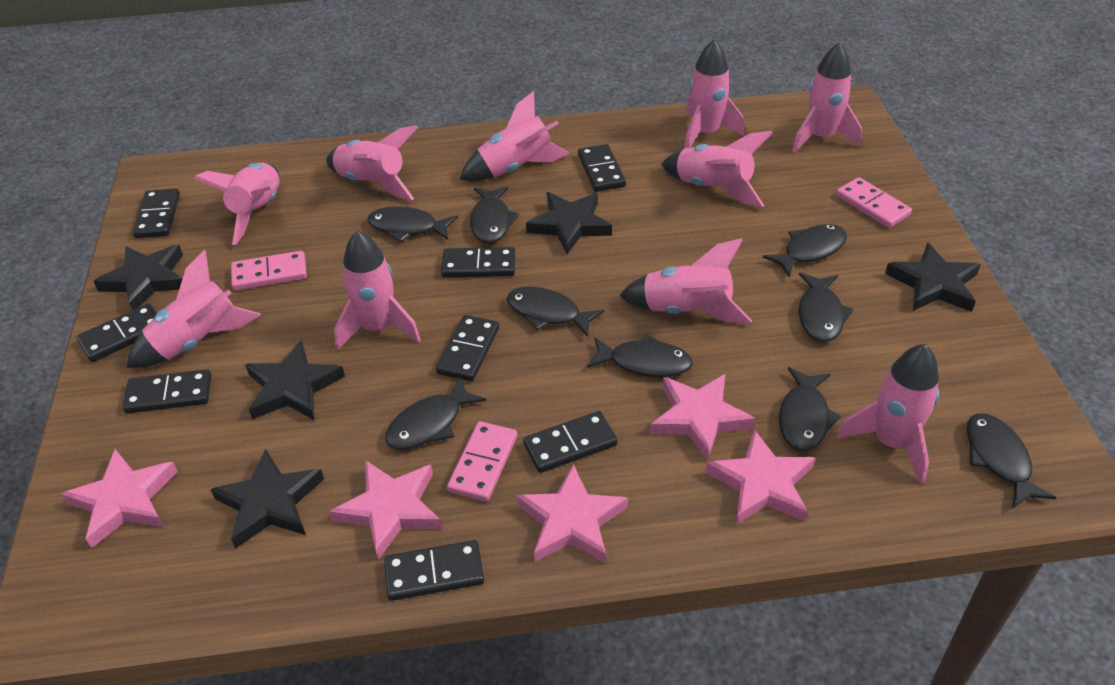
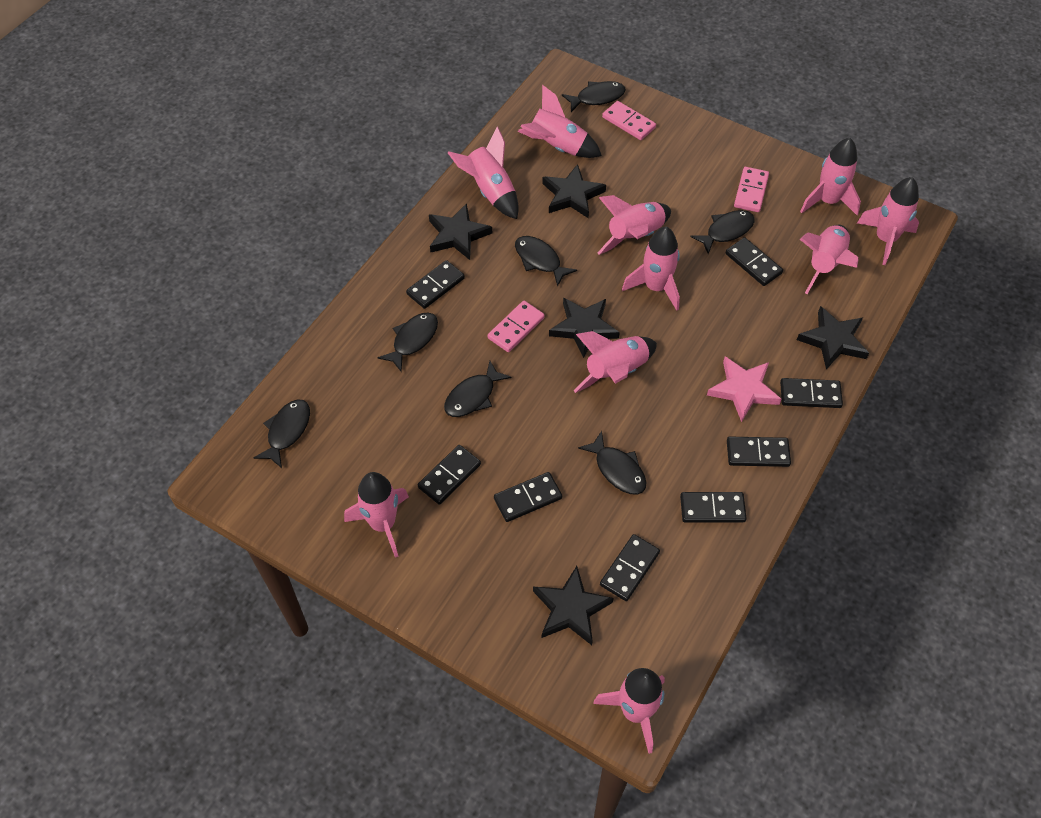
black fish: 9 -> 7
pink star: 5 -> 1

